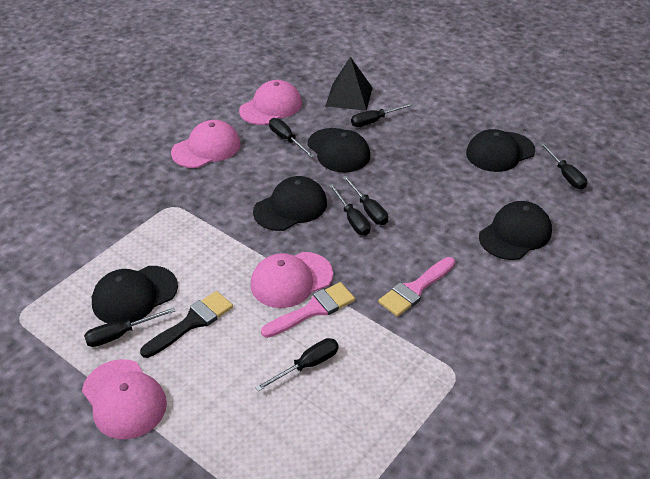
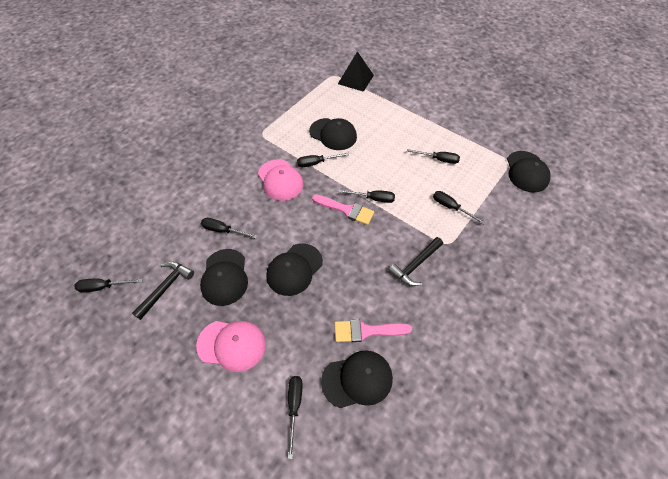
black brush: 1 -> 0
black hammer: 0 -> 2
pink cap: 4 -> 2

